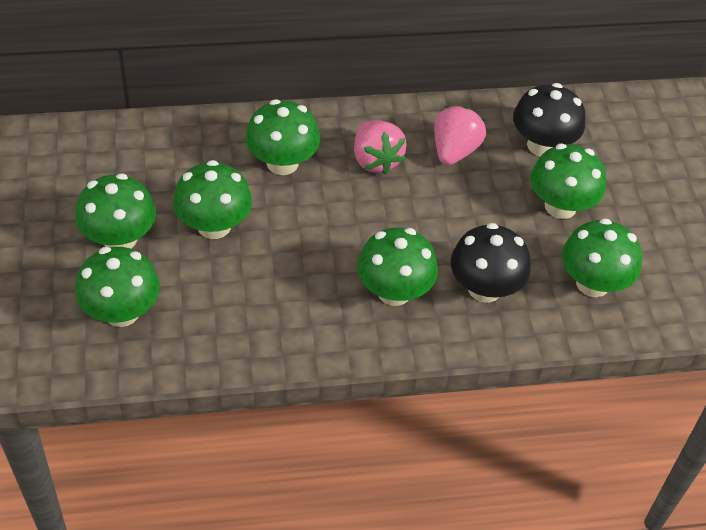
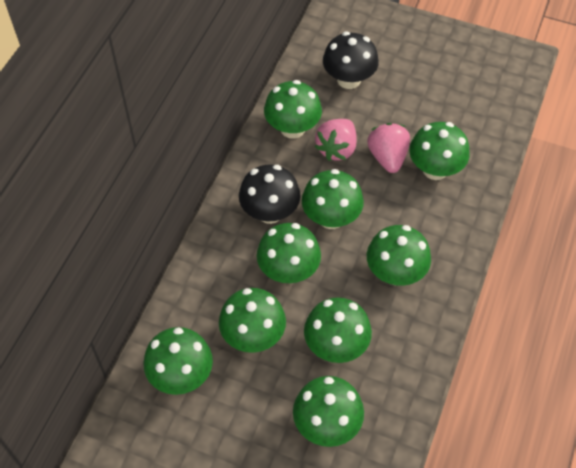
green mushroom: 7 -> 9

